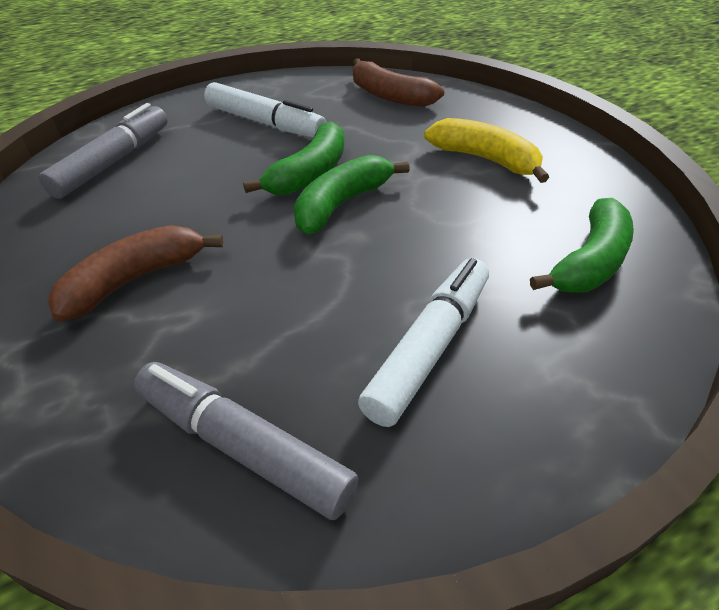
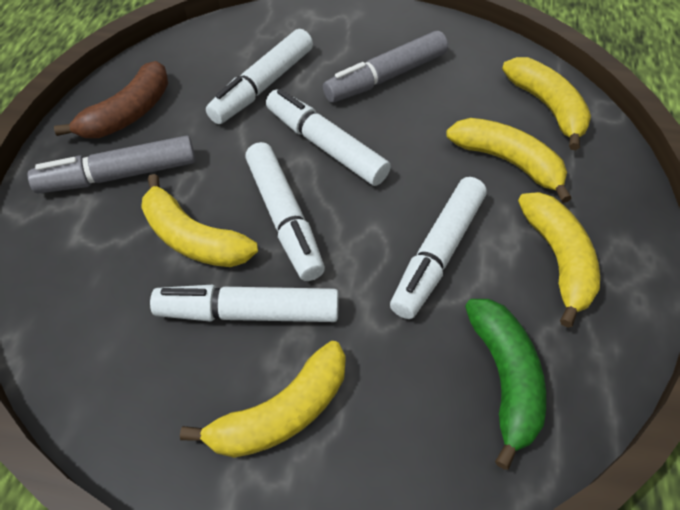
brown banana: 2 -> 1
green banana: 3 -> 1
white marker: 2 -> 5
yellow banana: 1 -> 5

